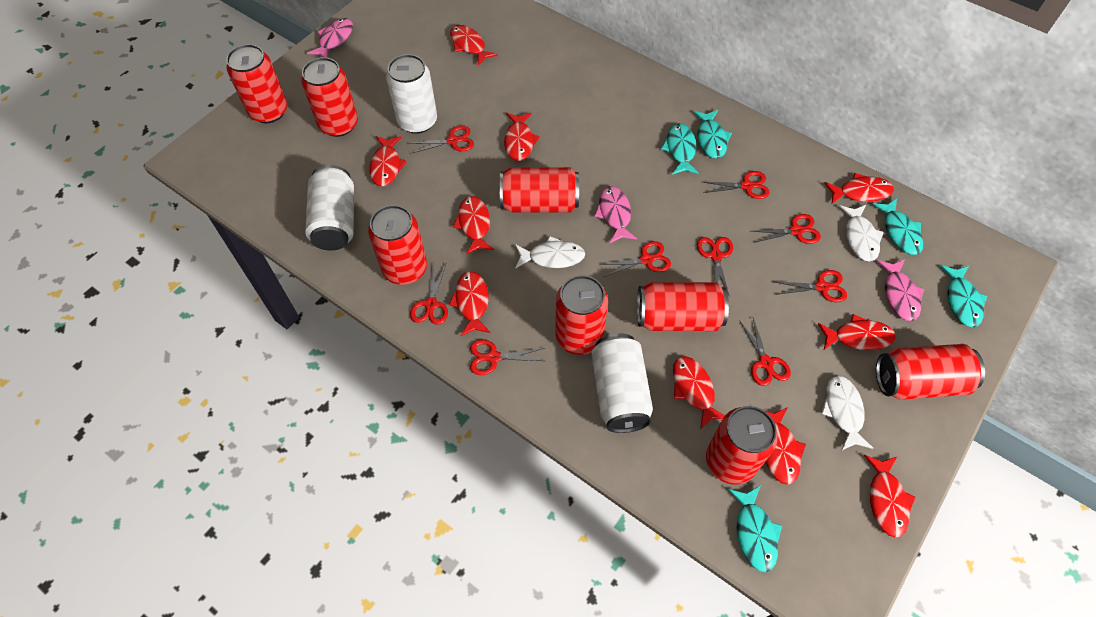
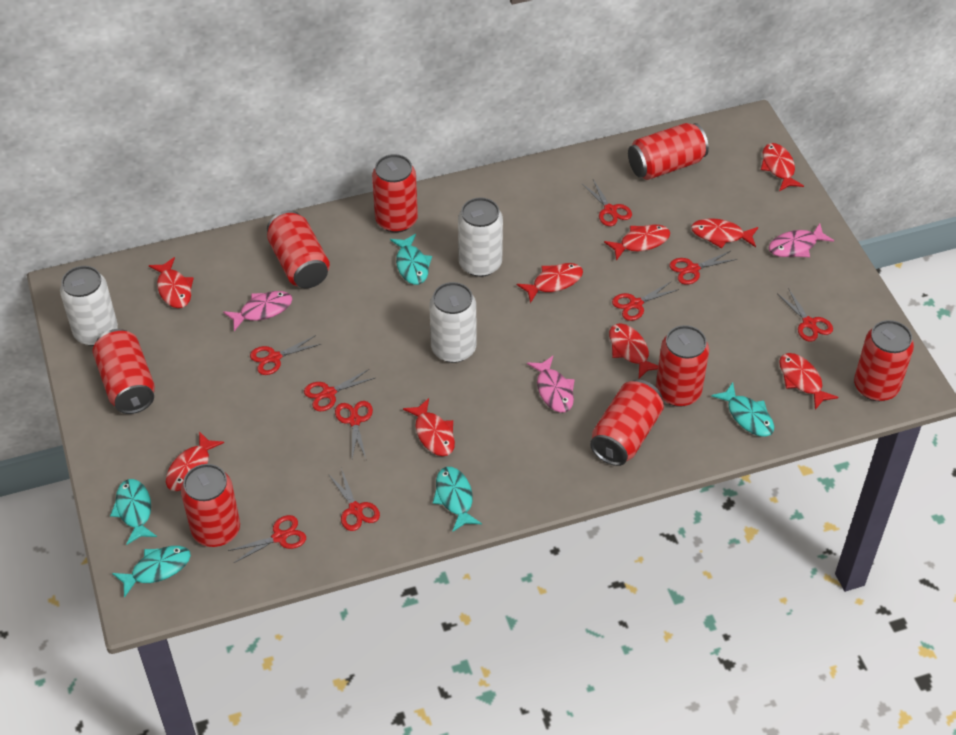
red fish: 10 -> 9
white fish: 3 -> 0

